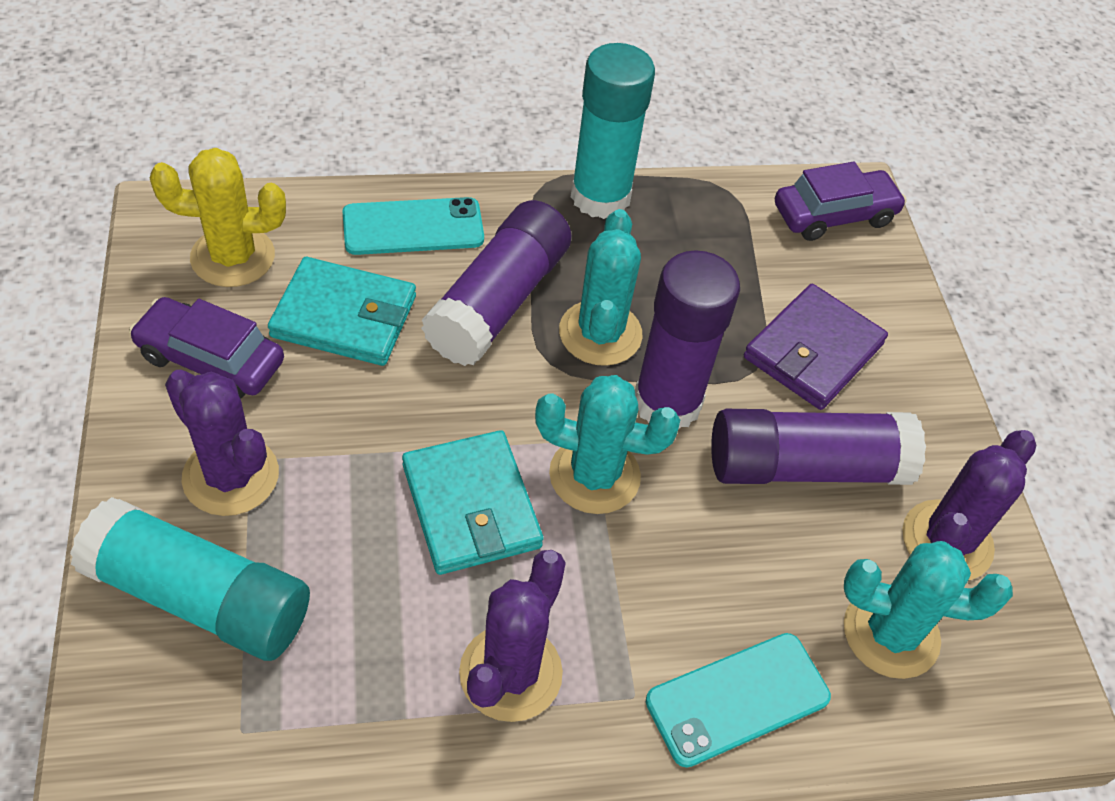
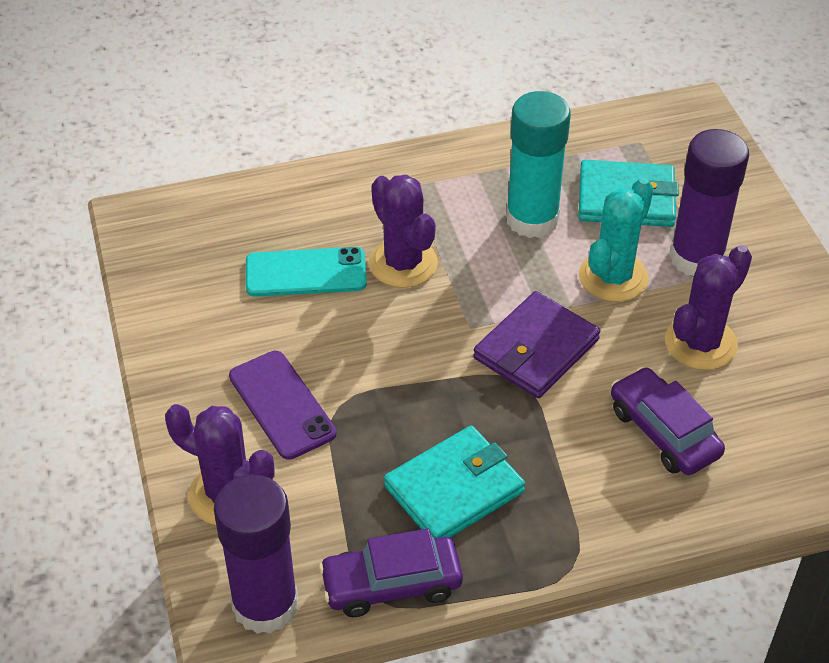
purple glue stick: 3 -> 2
purple phone: 0 -> 1
turquoise cactus: 3 -> 1
turquoise glue stick: 2 -> 1
turquoise phone: 2 -> 1
yellow cactus: 1 -> 0

